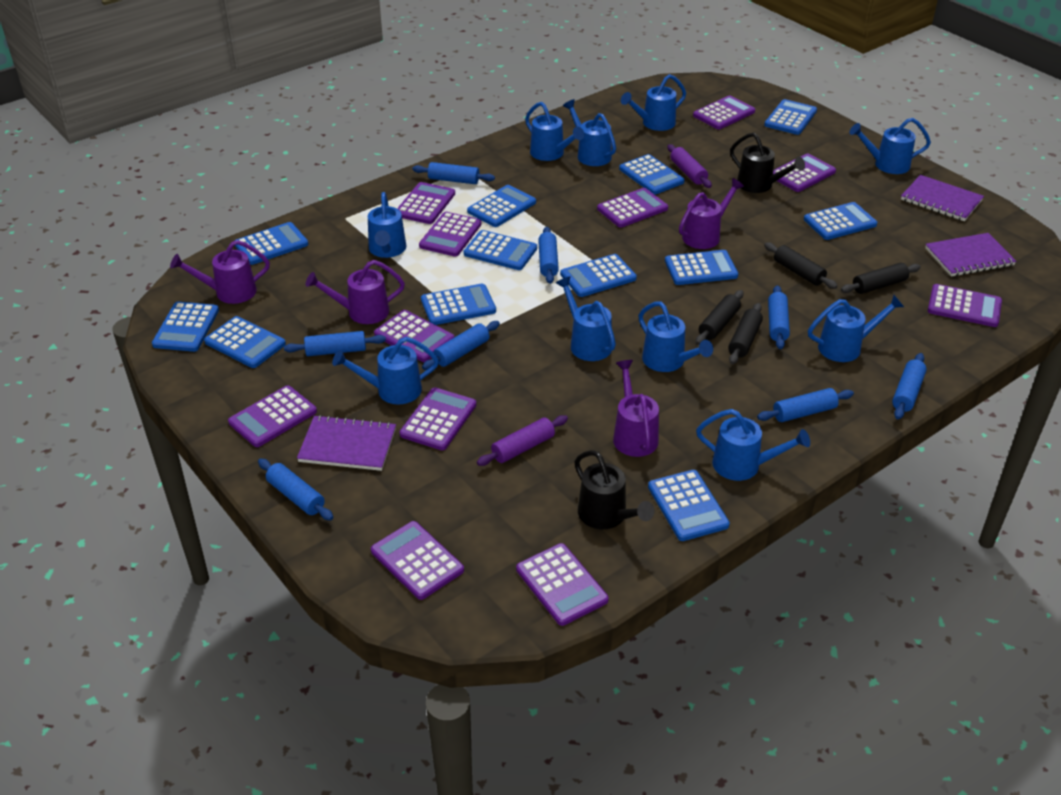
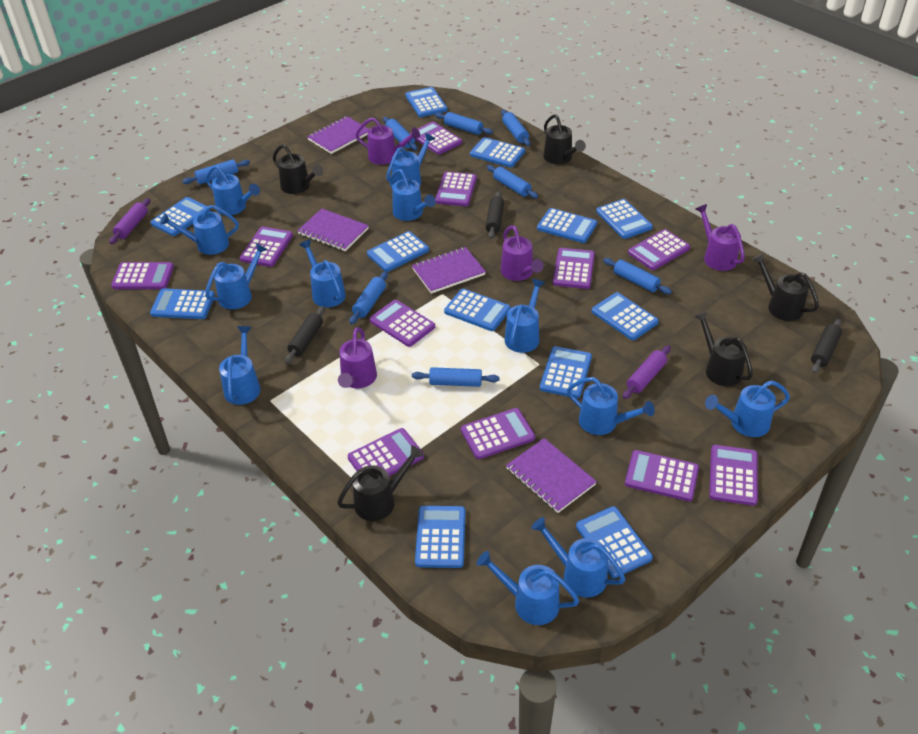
black rolling pin: 4 -> 3
black watering can: 2 -> 5
blue watering can: 10 -> 12
purple notebook: 3 -> 4

